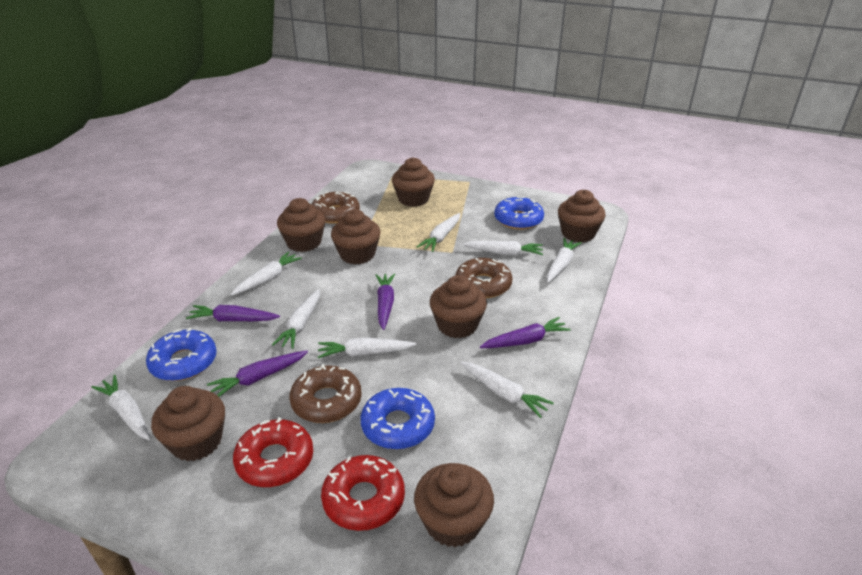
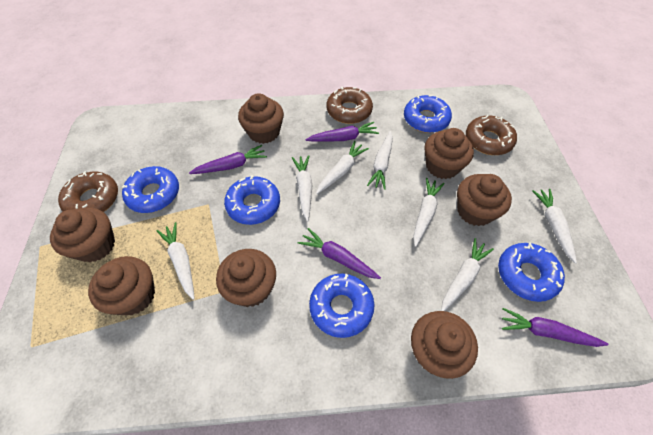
blue donut: 3 -> 5
red donut: 2 -> 0
white carrot: 8 -> 7

